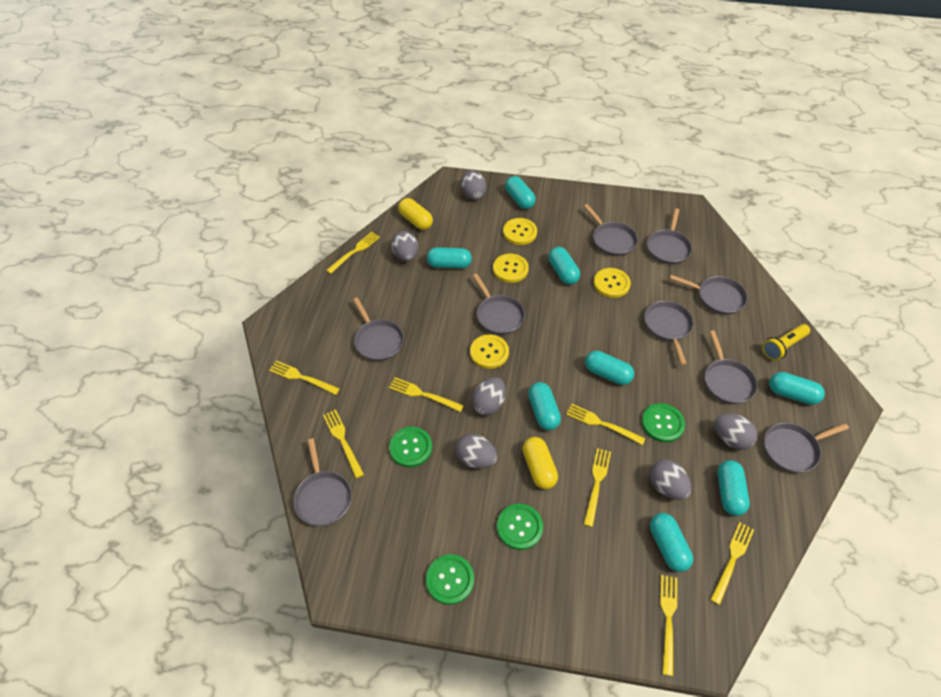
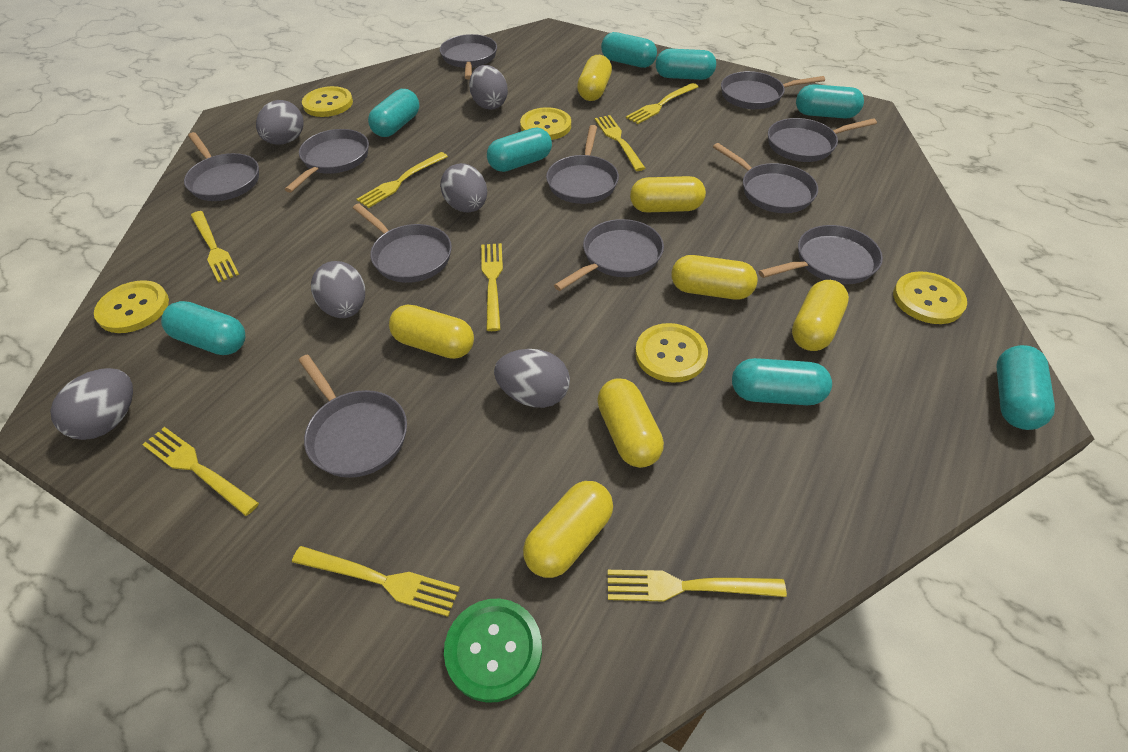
green button: 4 -> 1
grey pan: 9 -> 11
yellow button: 4 -> 5
yellow capsule: 2 -> 7
yellow flashlight: 1 -> 0

